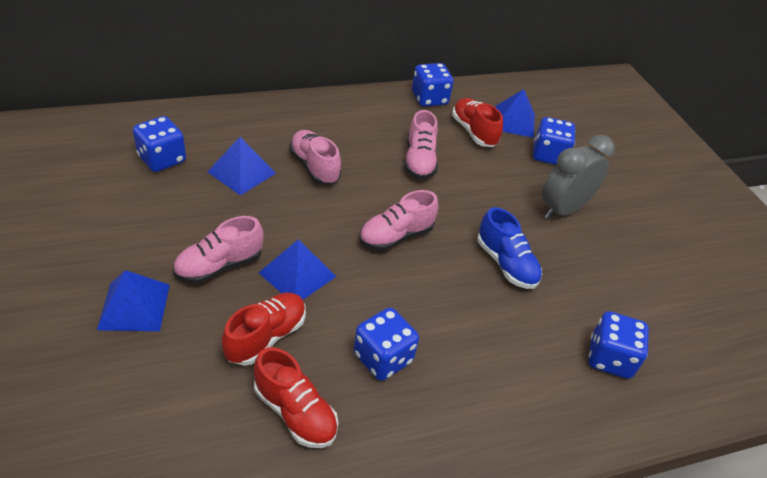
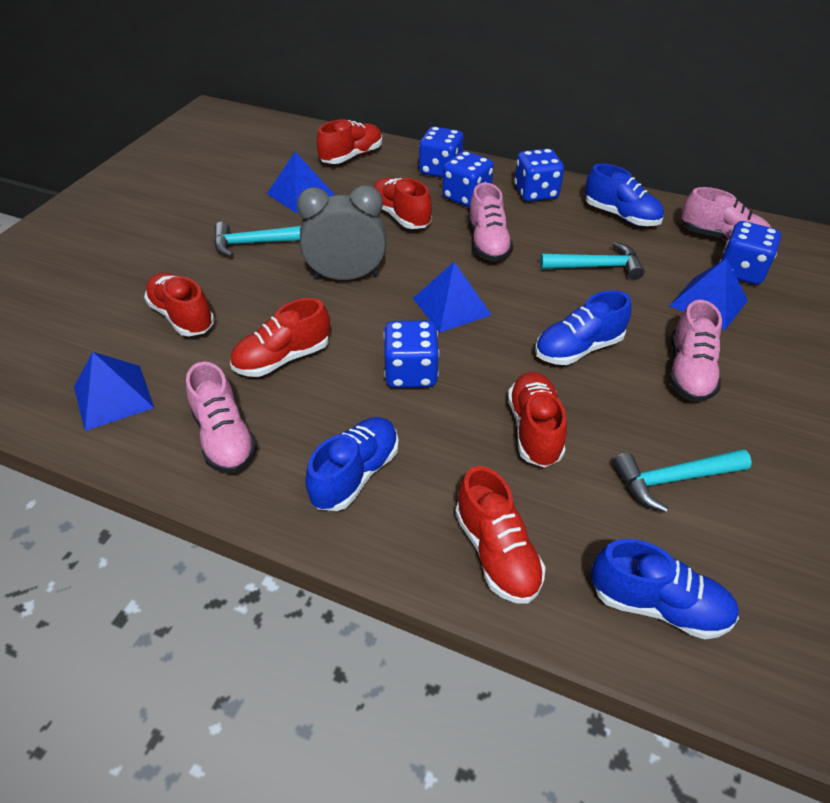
blue shoe: 1 -> 4
red shoe: 3 -> 6
turquoise hammer: 0 -> 3

